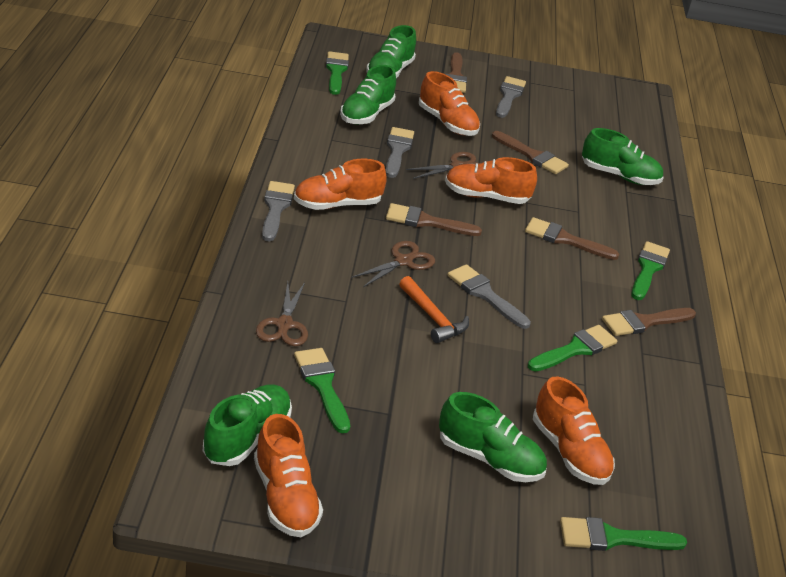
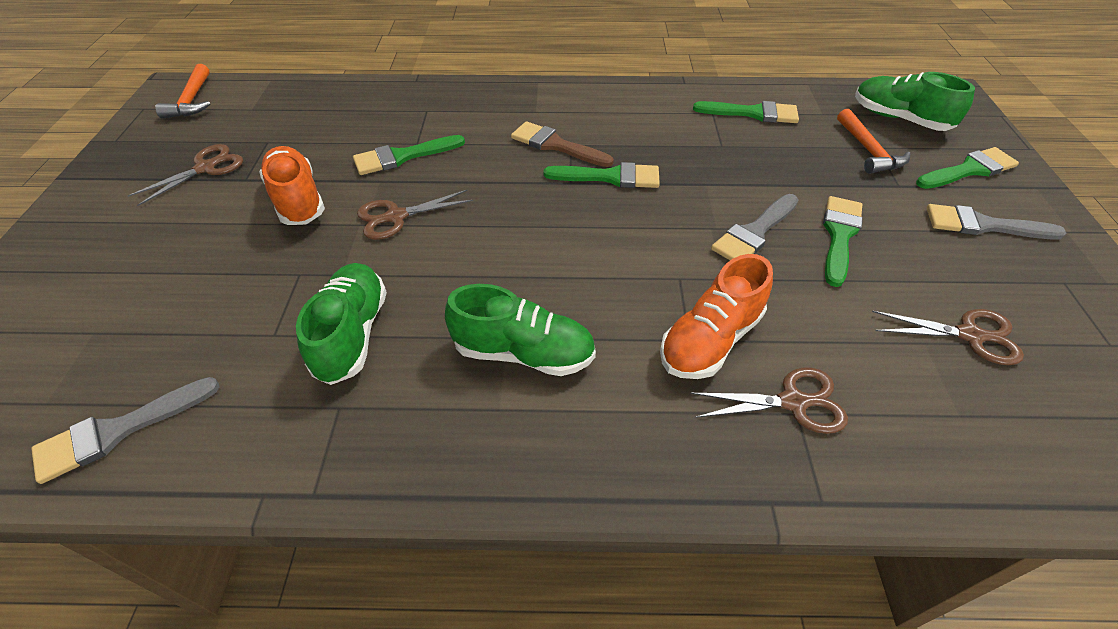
brown brush: 5 -> 1
brown scissors: 3 -> 4
green shoe: 5 -> 3
grey brush: 4 -> 3
orange hammer: 1 -> 2
orange shoe: 5 -> 2

